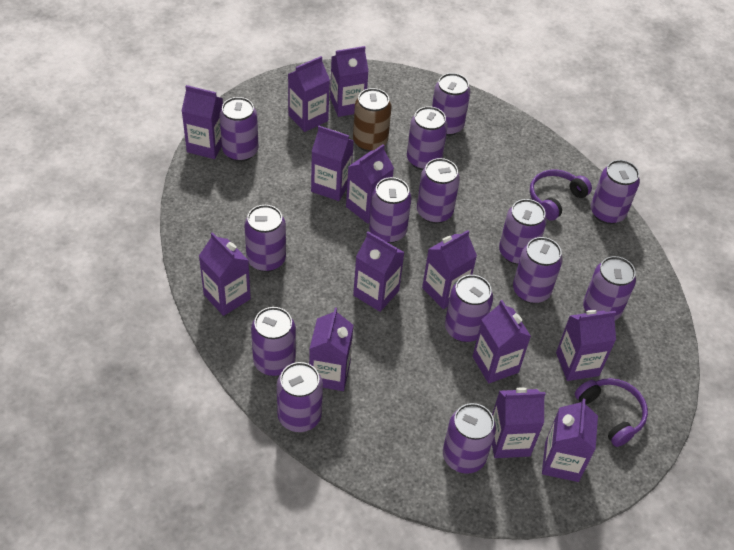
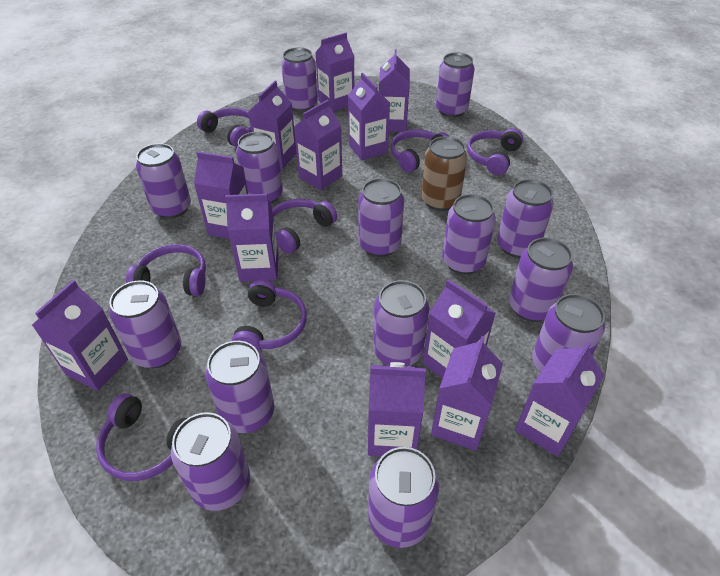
purple carton: 13 -> 12
purple headphones: 2 -> 7

